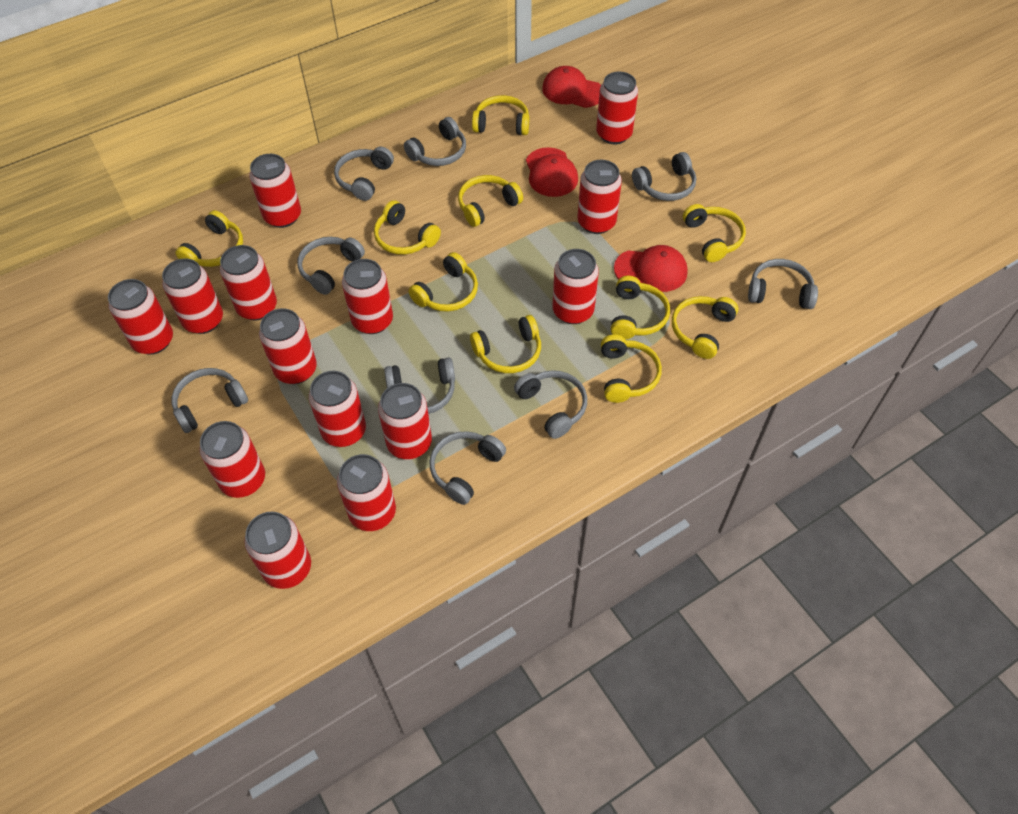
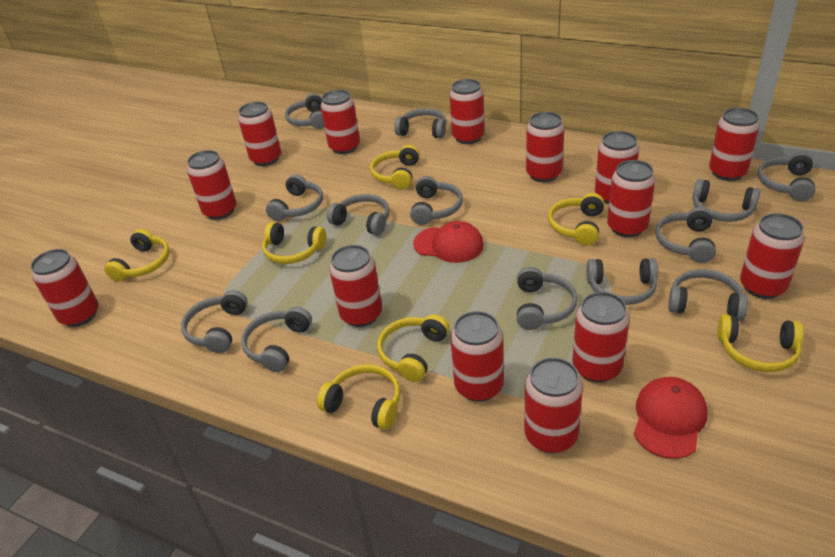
grey headphones: 9 -> 13
red cap: 3 -> 2
yellow headphones: 10 -> 7

